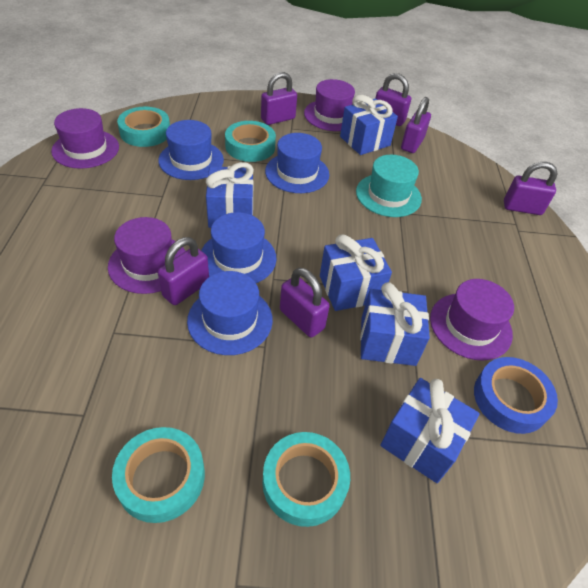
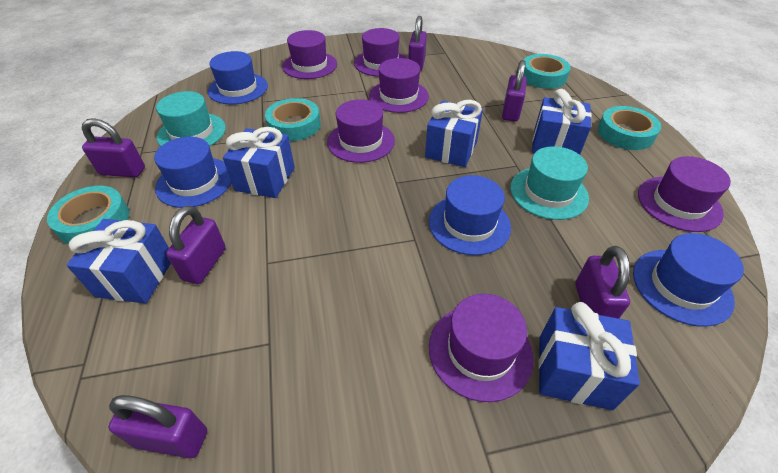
blue tape: 1 -> 0
purple hat: 4 -> 6
turquoise hat: 1 -> 2

